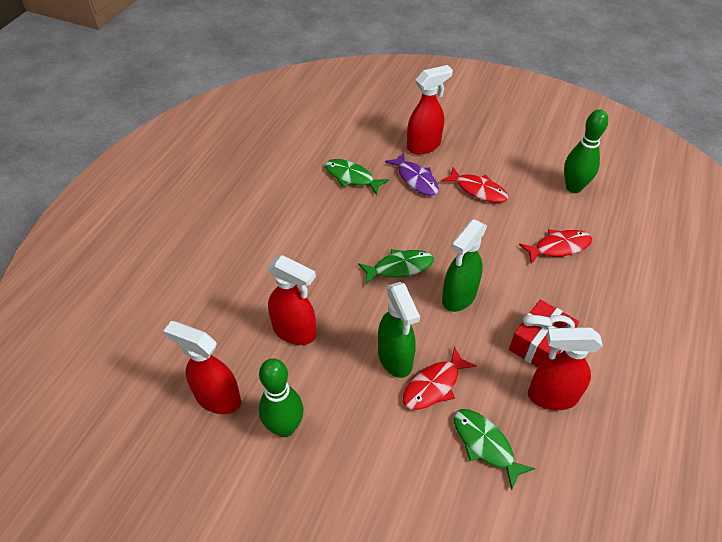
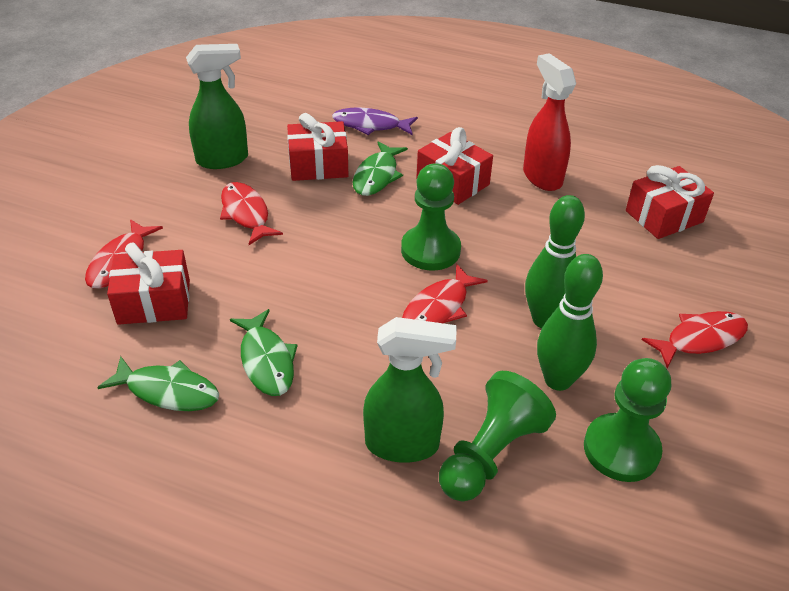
green pawn: 0 -> 3
red fish: 3 -> 4
red gift: 1 -> 4
red spray bottle: 4 -> 1

